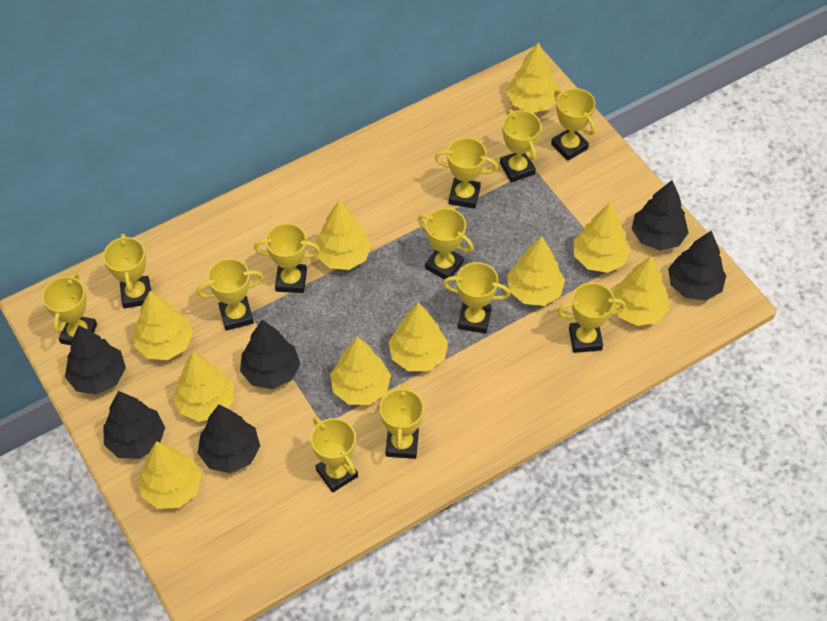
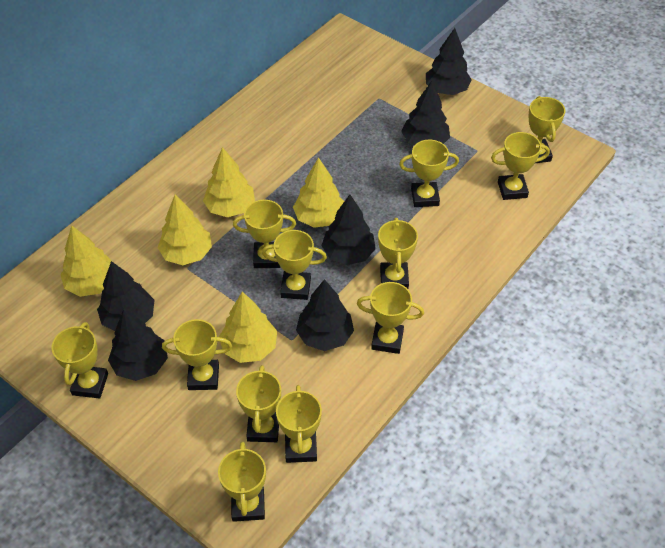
yellow tree: 10 -> 5

